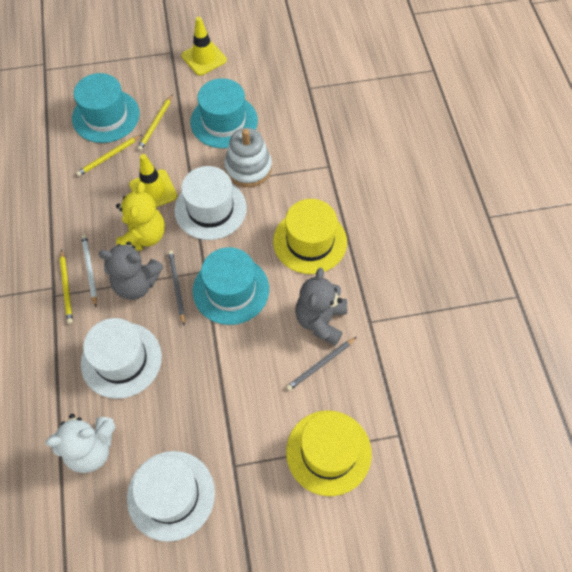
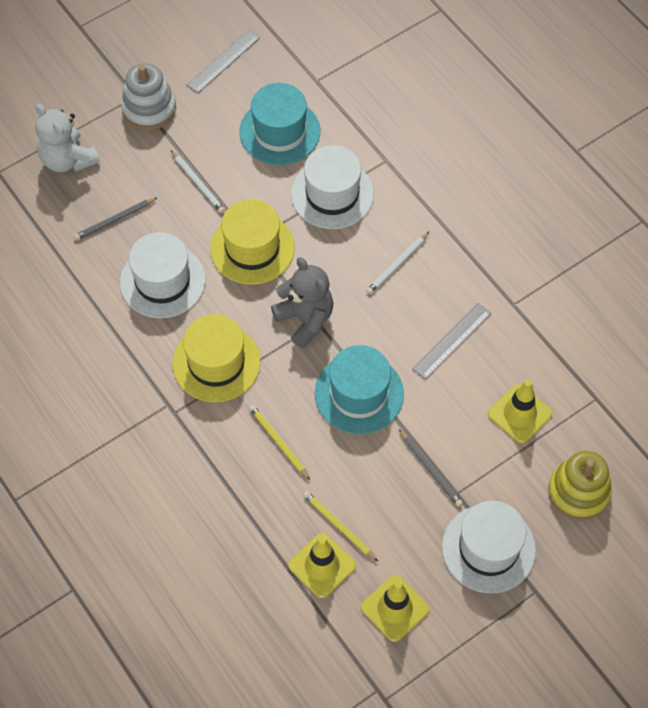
grey ruler: 0 -> 2
grey teddy bear: 2 -> 1
turquoise hat: 3 -> 2
white pencil: 1 -> 2
yellow pencil: 3 -> 2
yellow stacking toy: 0 -> 1
yellow teddy bear: 1 -> 0
yellow traffic cone: 2 -> 3

